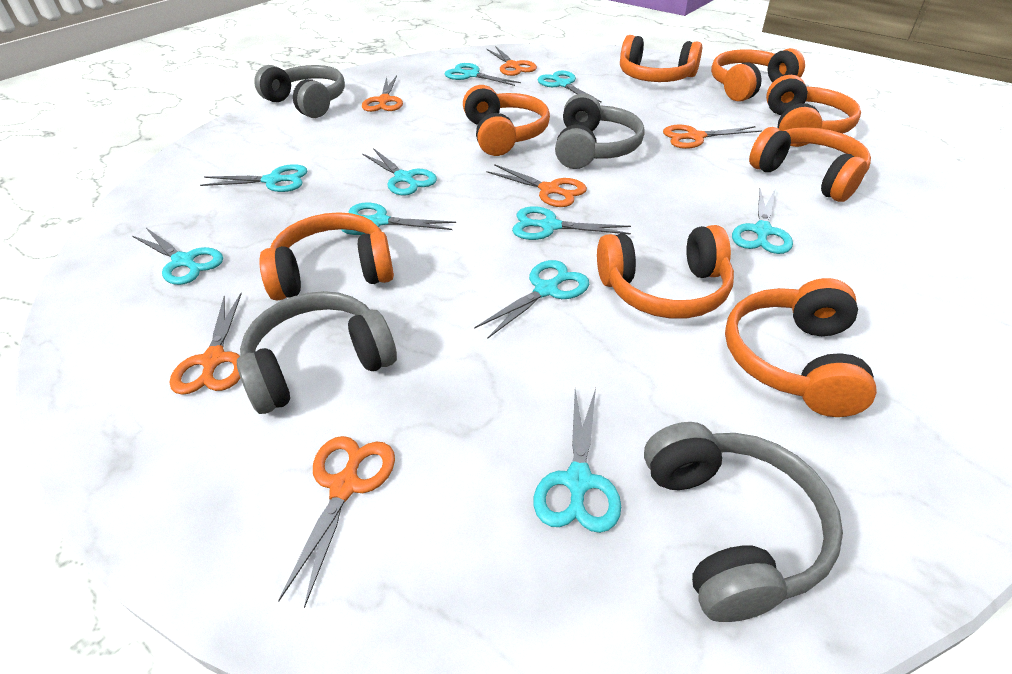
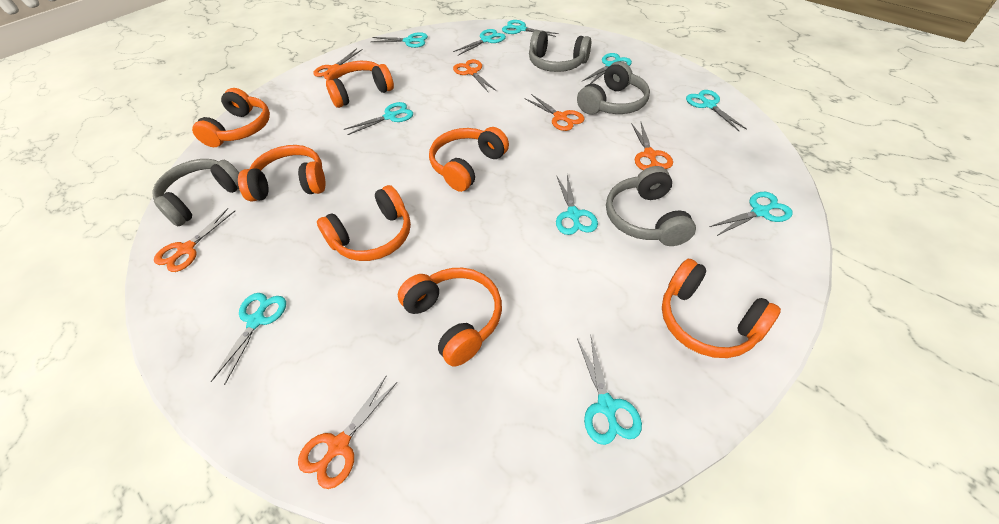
orange headphones: 8 -> 7

